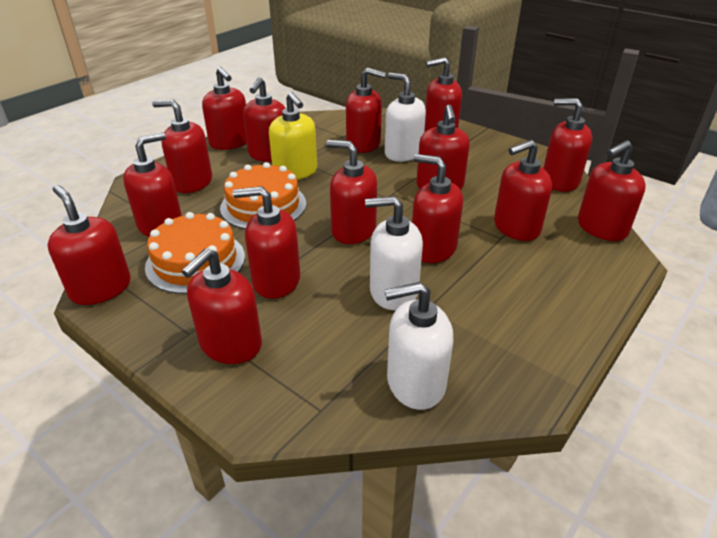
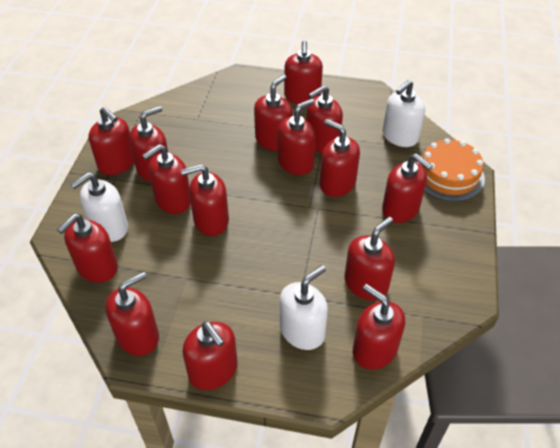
orange cake: 2 -> 1
yellow soap dispenser: 1 -> 0

